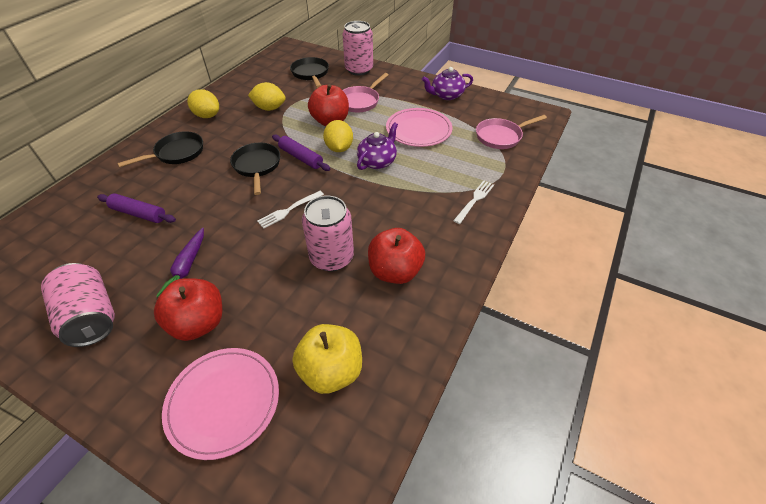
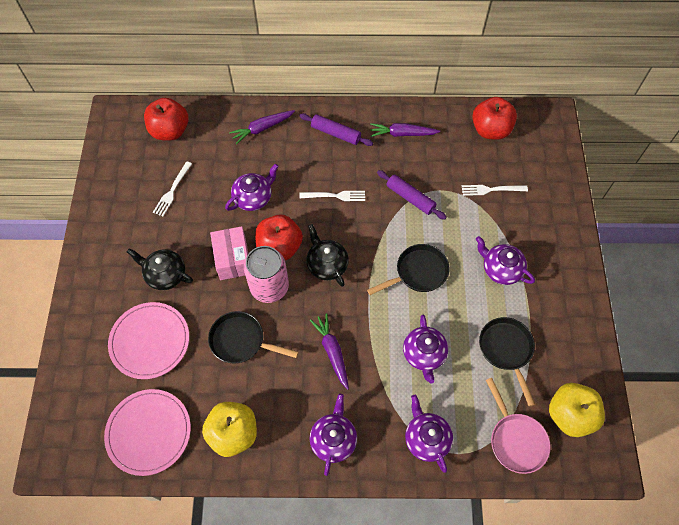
black teapot: 0 -> 2
pink box: 0 -> 1
pink can: 3 -> 1
pink pan: 2 -> 1
purple carrot: 1 -> 3
purple teapot: 2 -> 5
white fork: 2 -> 3
yellow apple: 1 -> 2
yellow lemon: 3 -> 0

